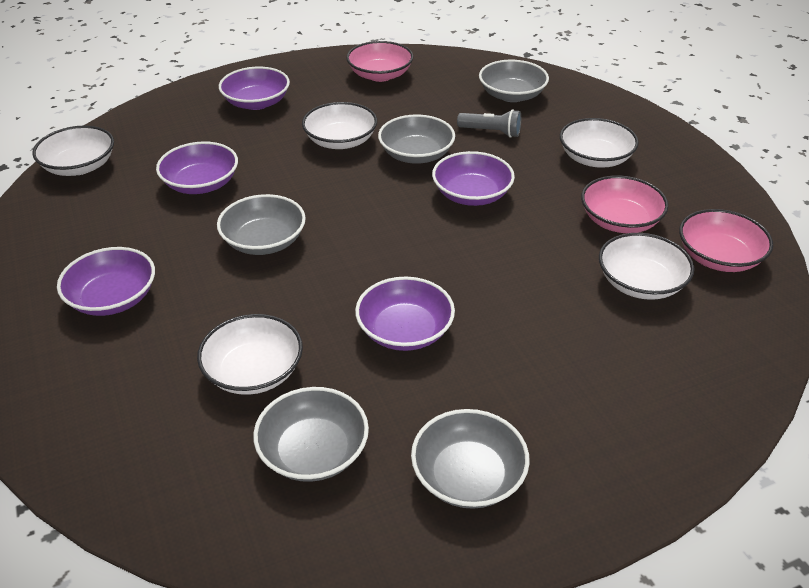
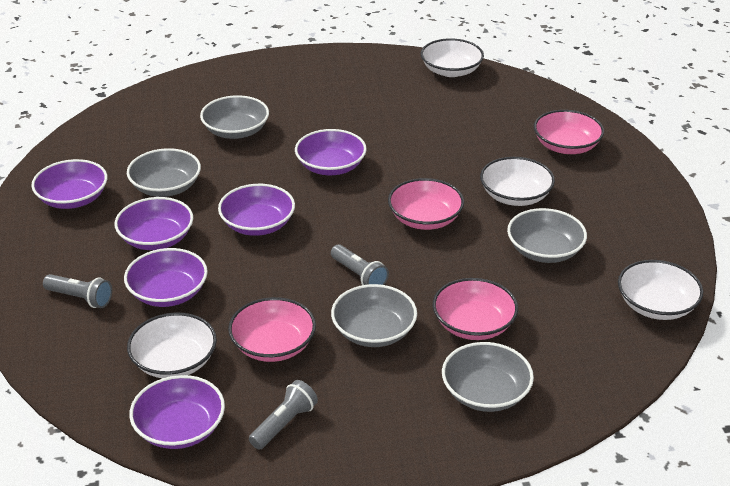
grey flashlight: 1 -> 3
pink bowl: 3 -> 4
purple bowl: 5 -> 6
white bowl: 5 -> 4

